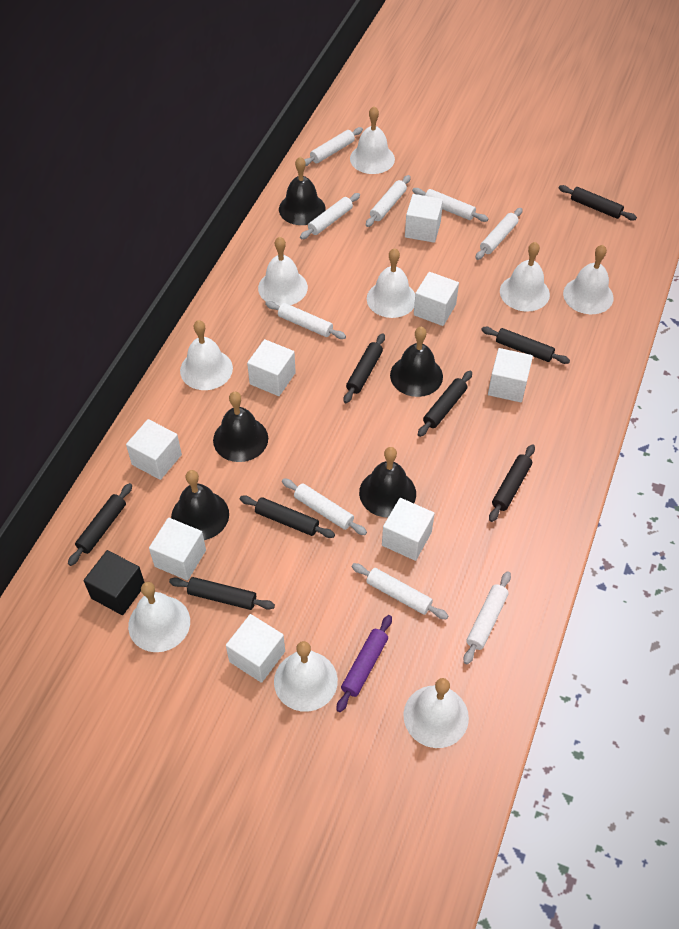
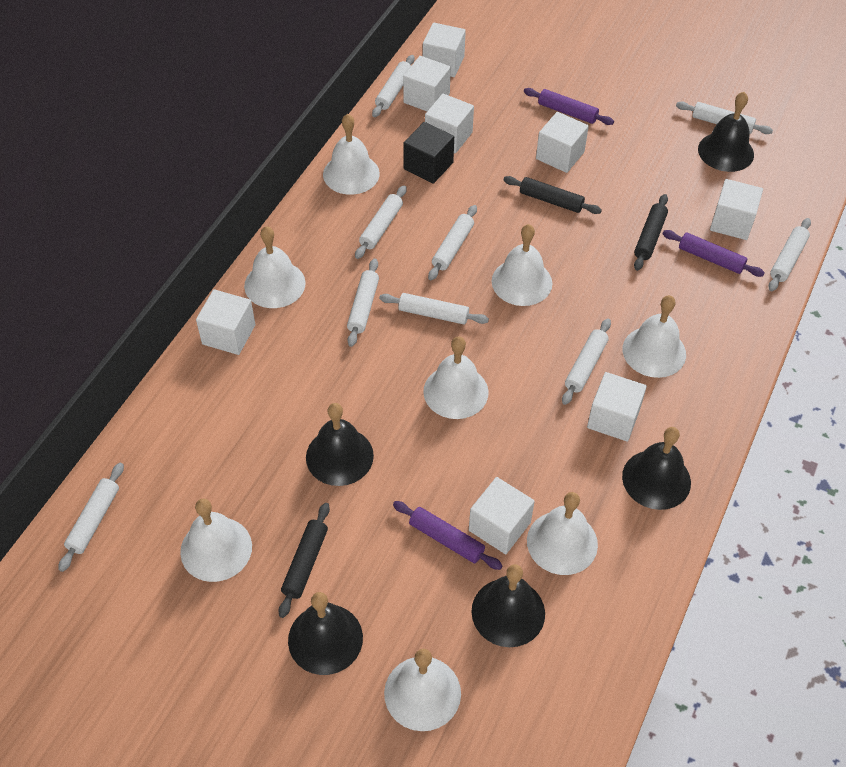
black rolling pin: 8 -> 3
purple rolling pin: 1 -> 3
white bell: 9 -> 8

